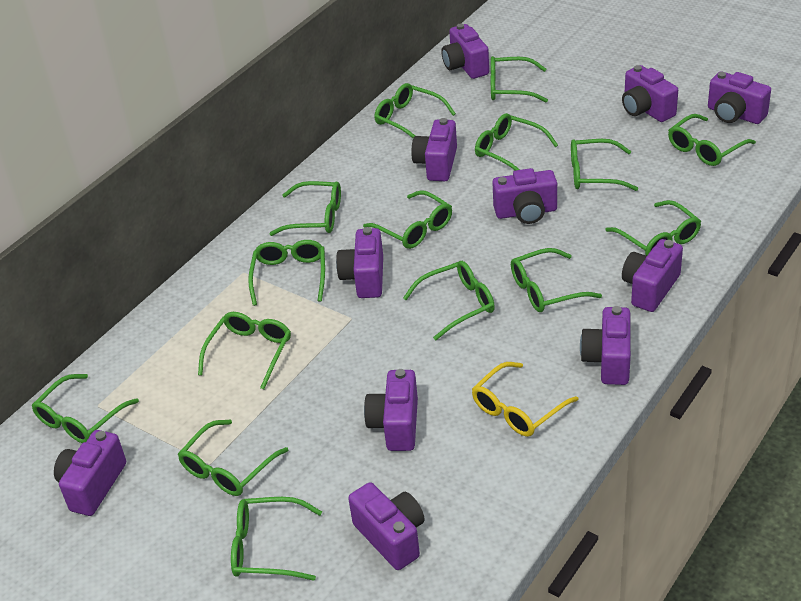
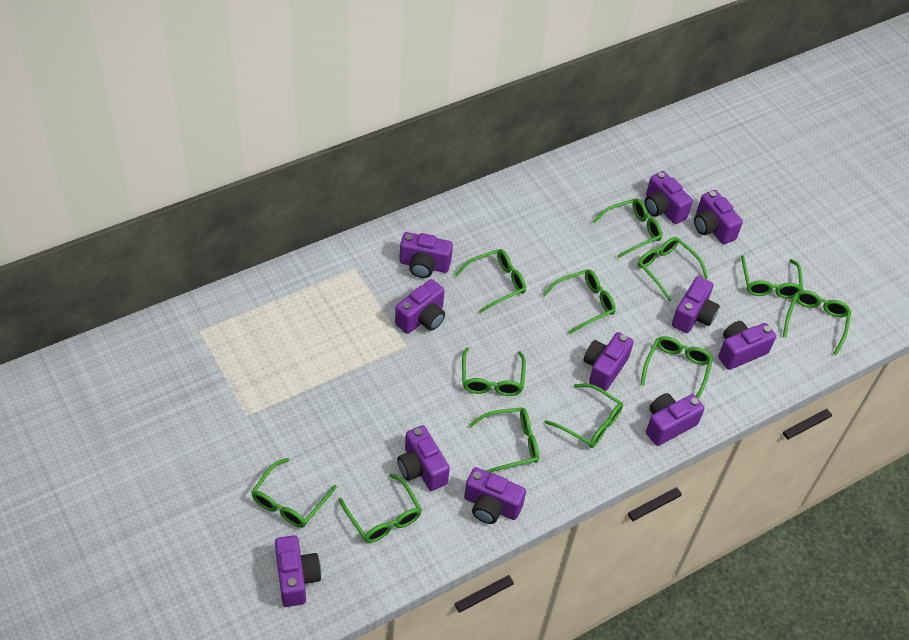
green glasses: 15 -> 12
yellow glasses: 1 -> 0

